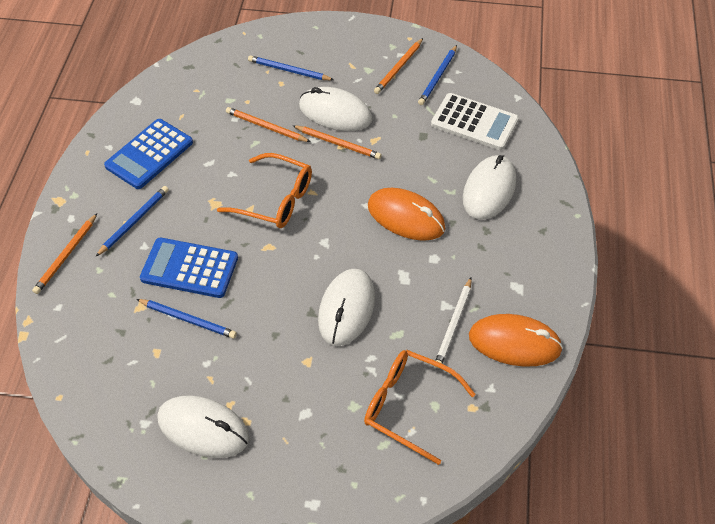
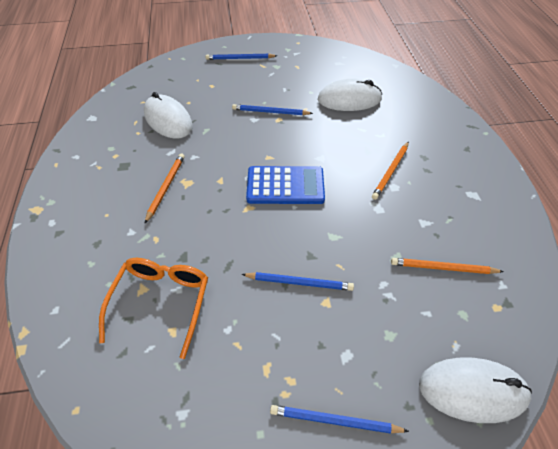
blue calculator: 2 -> 1
orange glasses: 2 -> 1
orange mouse: 2 -> 0
orange pencil: 4 -> 3
white calculator: 1 -> 0
white mouse: 4 -> 3
white pencil: 1 -> 0

